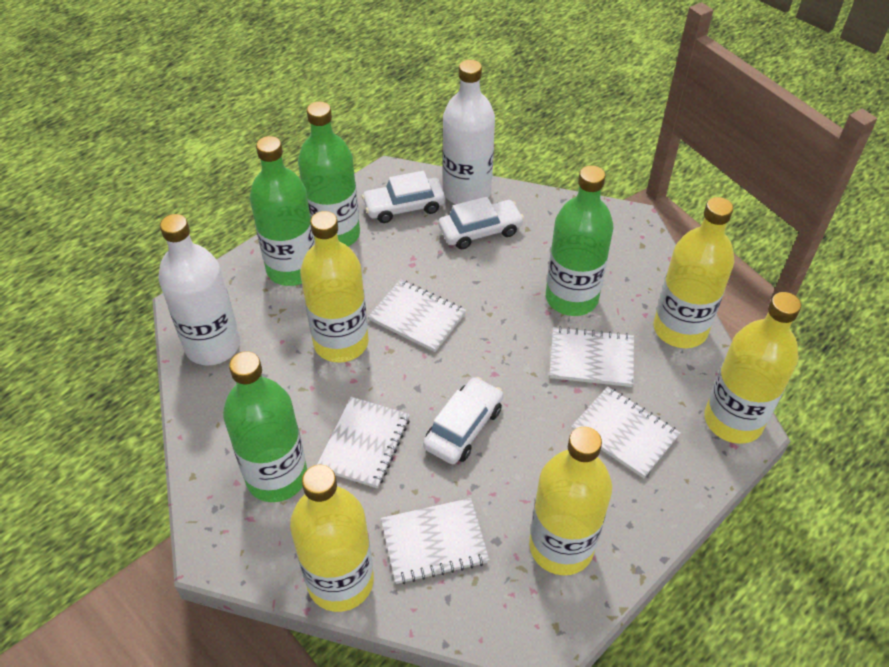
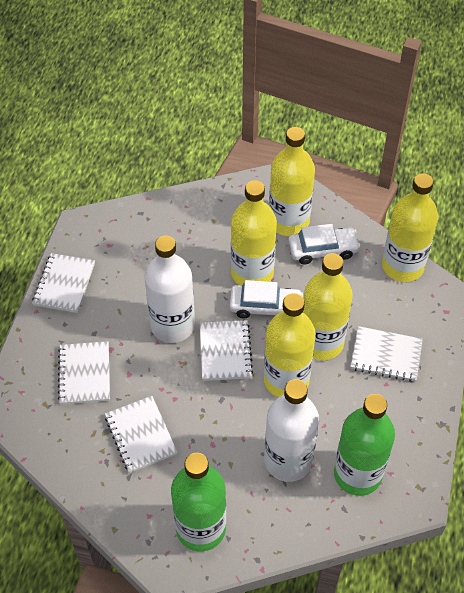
green bottle: 4 -> 2
white car: 3 -> 2

